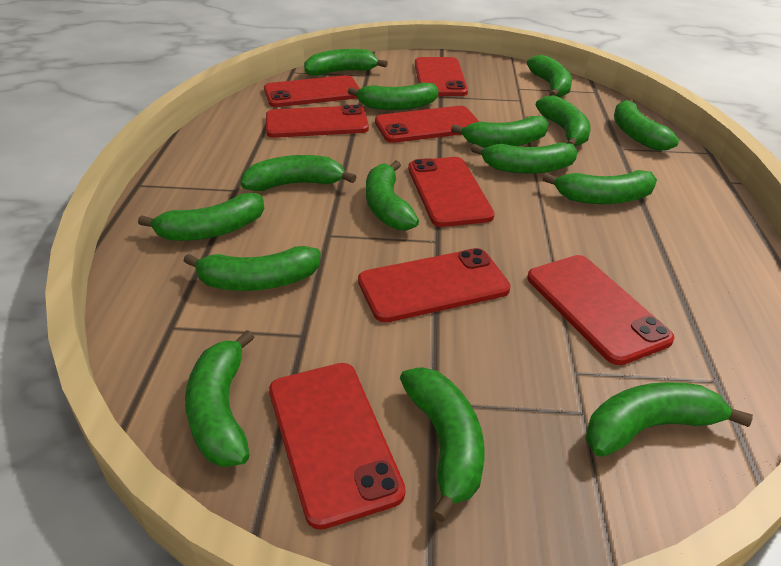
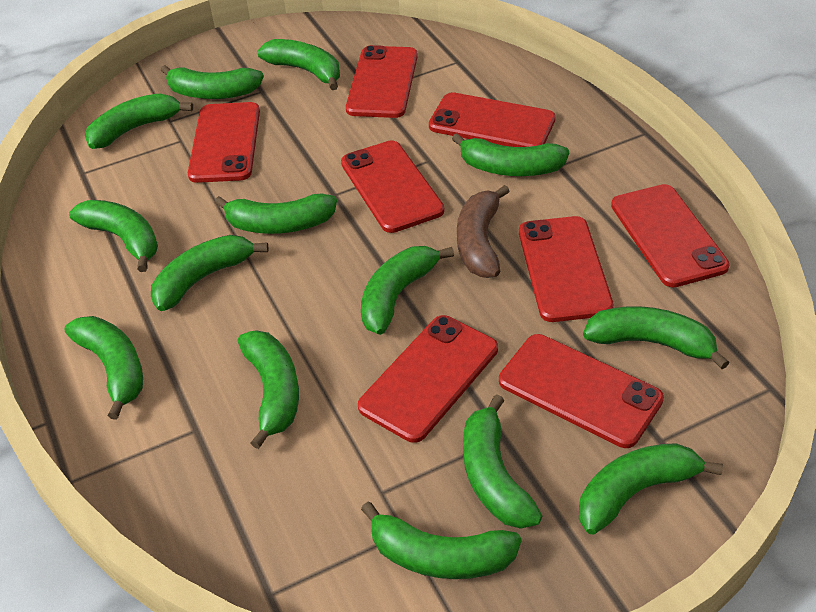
brown banana: 0 -> 1
green banana: 15 -> 14

